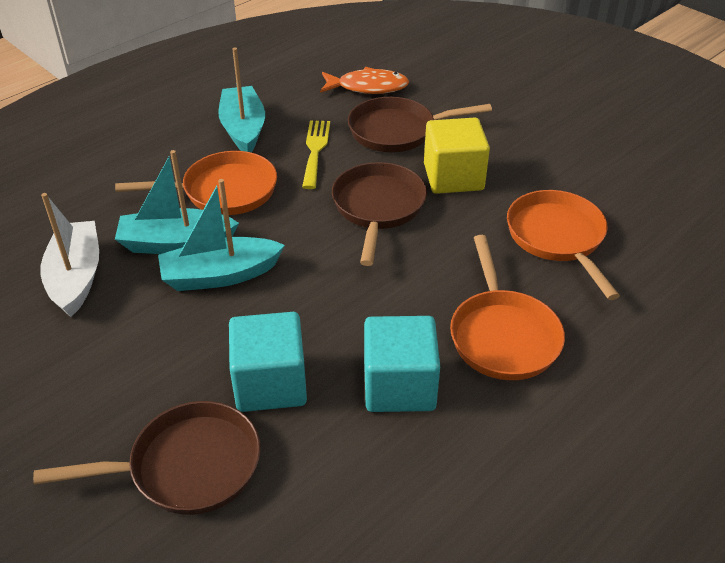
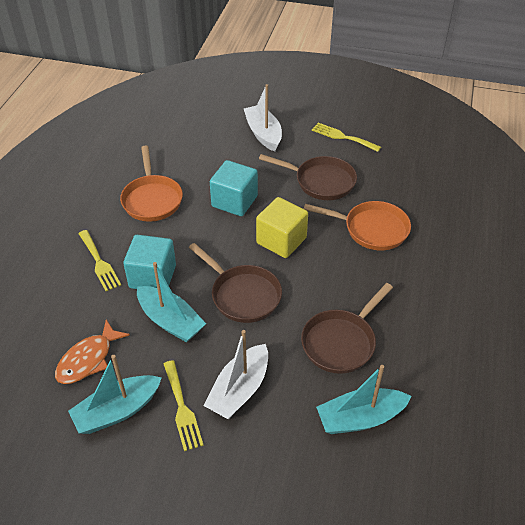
orange pan: 3 -> 2
white boat: 1 -> 2
yellow fork: 1 -> 3

